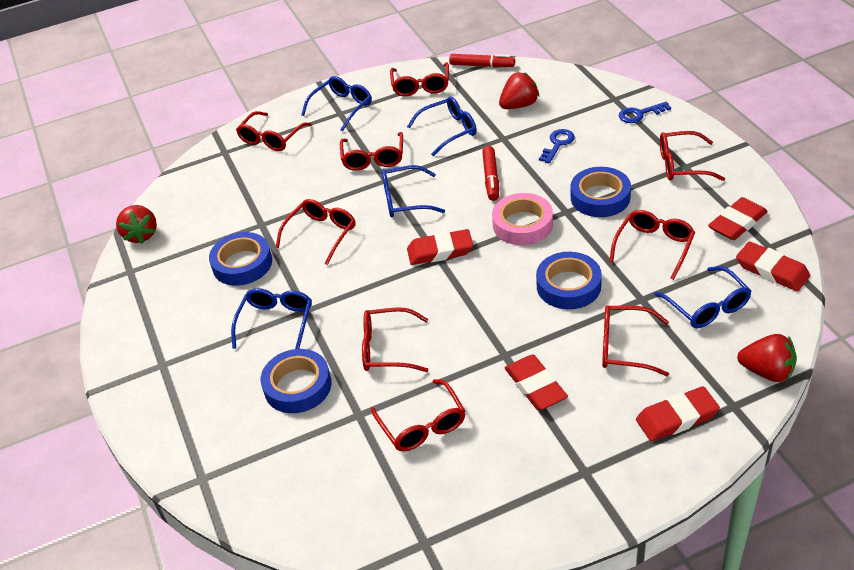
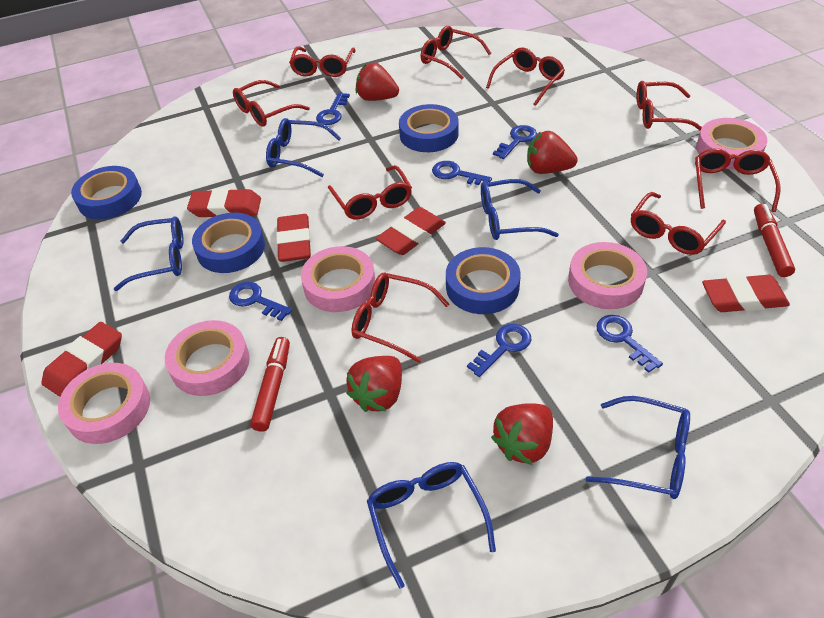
blue key: 2 -> 6
pink tape: 1 -> 5
red strawberry: 3 -> 4

